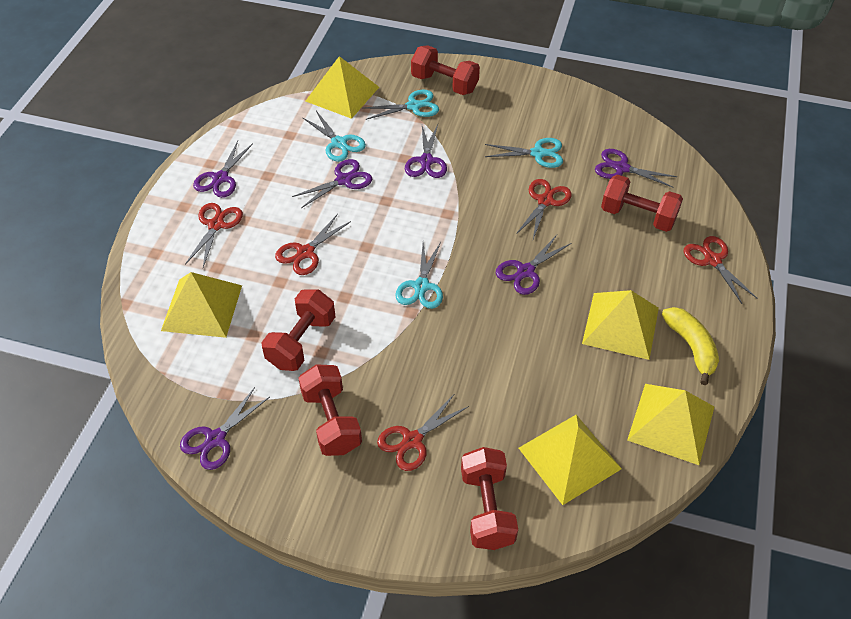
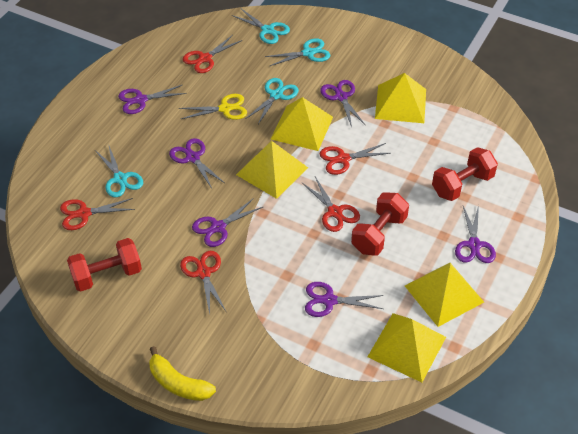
red dumbbell: 5 -> 3
yellow scissors: 0 -> 1

